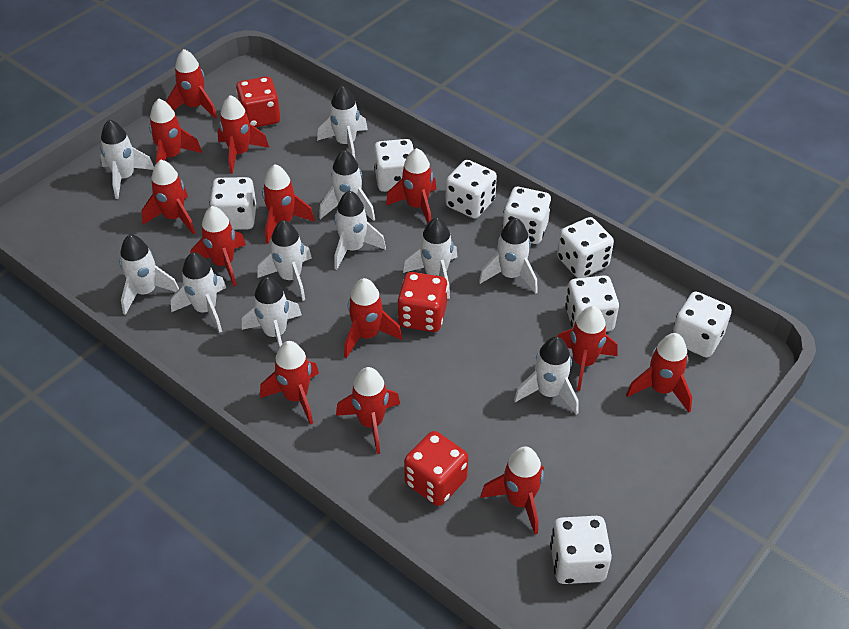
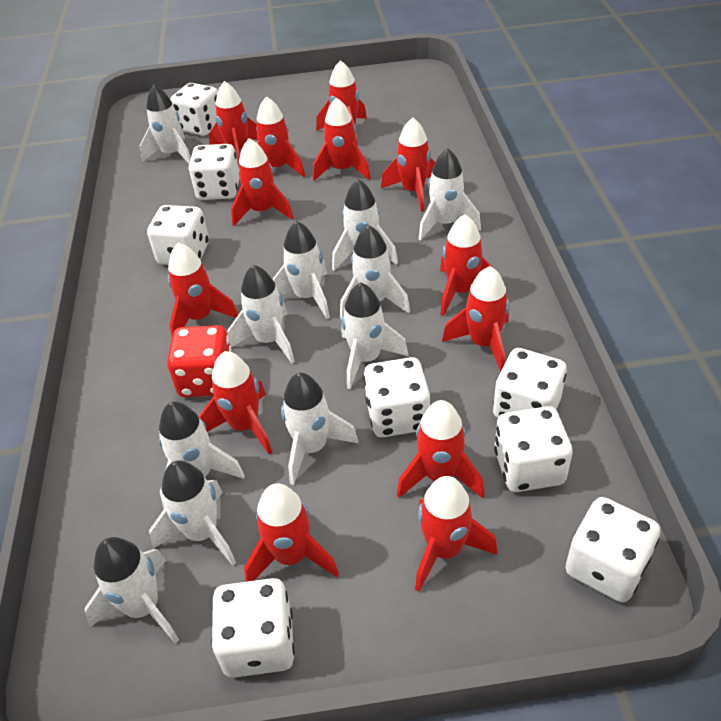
red dice: 3 -> 1

